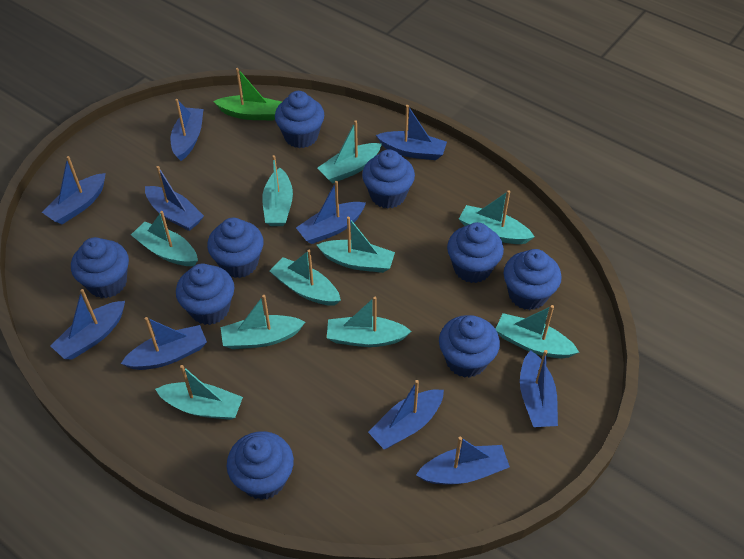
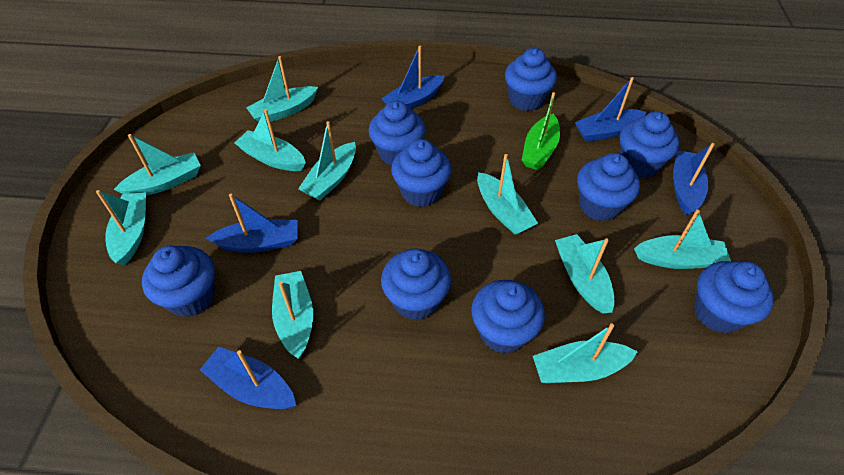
blue boat: 10 -> 5

